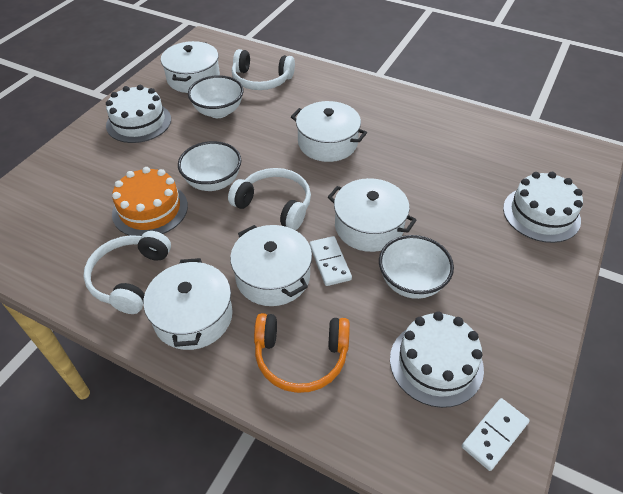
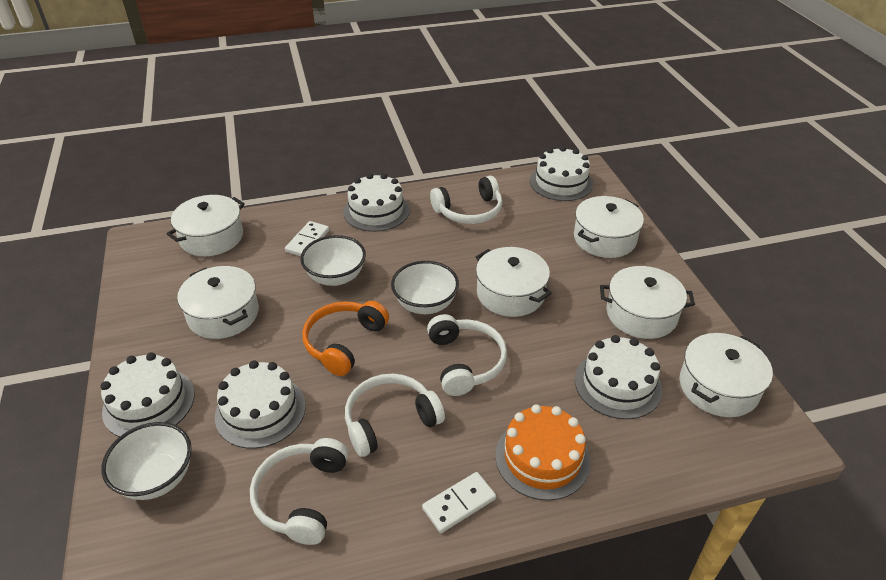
white cake: 3 -> 5
white headphones: 3 -> 4
white pot: 5 -> 6

